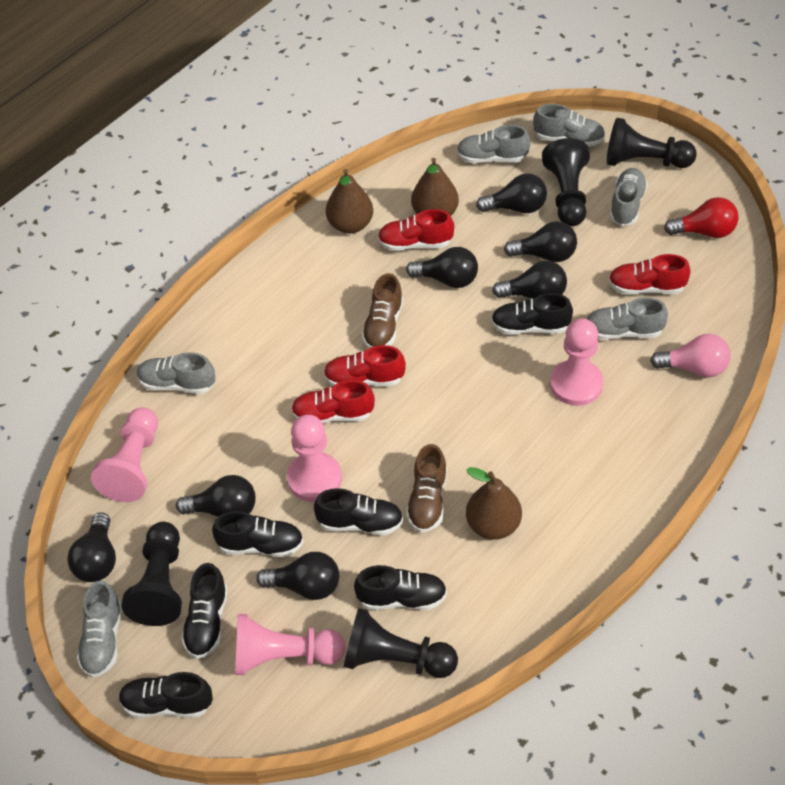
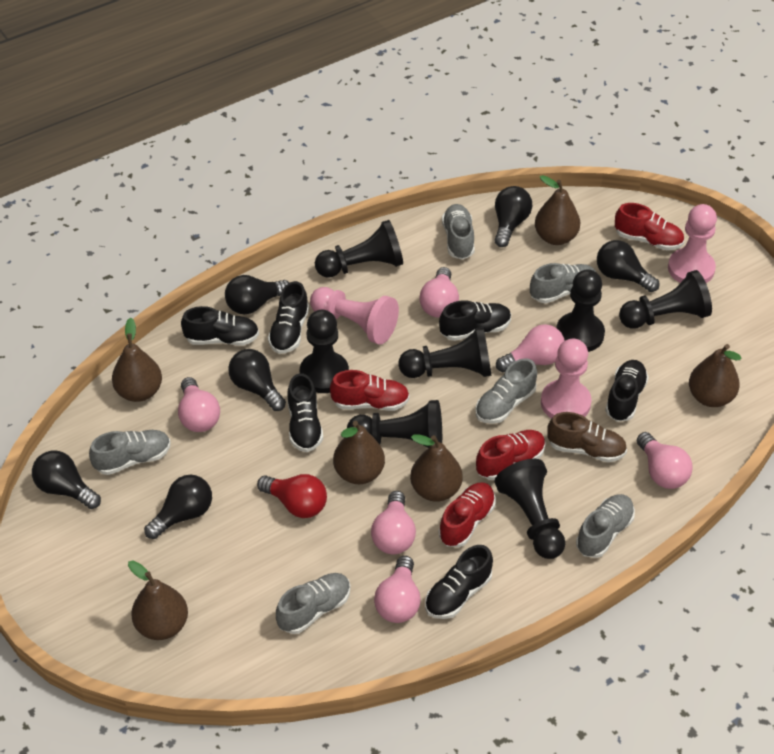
black light bulb: 7 -> 6
black pawn: 4 -> 7
brown pear: 3 -> 6
brown shoe: 2 -> 1
pink light bulb: 1 -> 6
pink pawn: 4 -> 3

